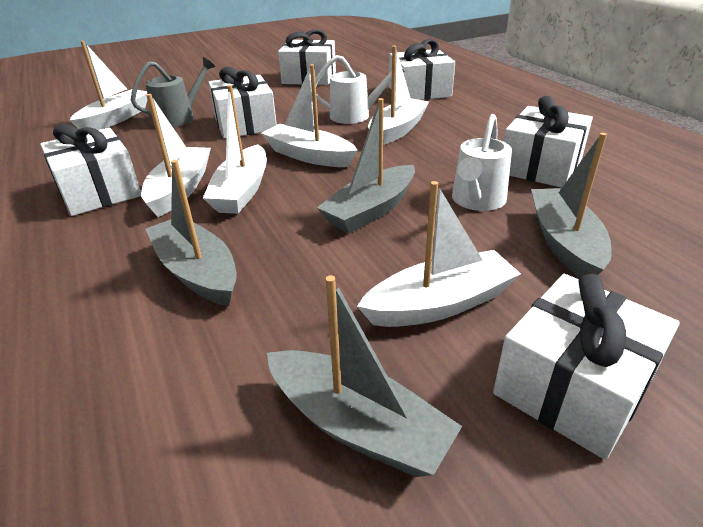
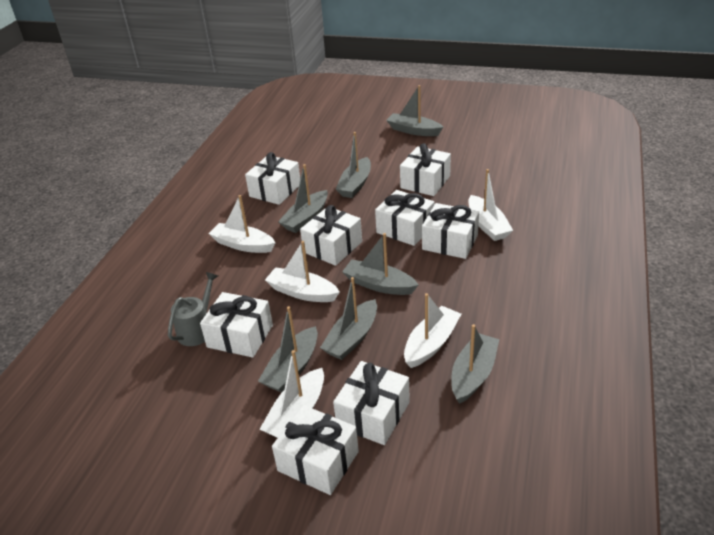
grey boat: 4 -> 7
white boat: 6 -> 5
white gift: 6 -> 8
white watering can: 2 -> 0

